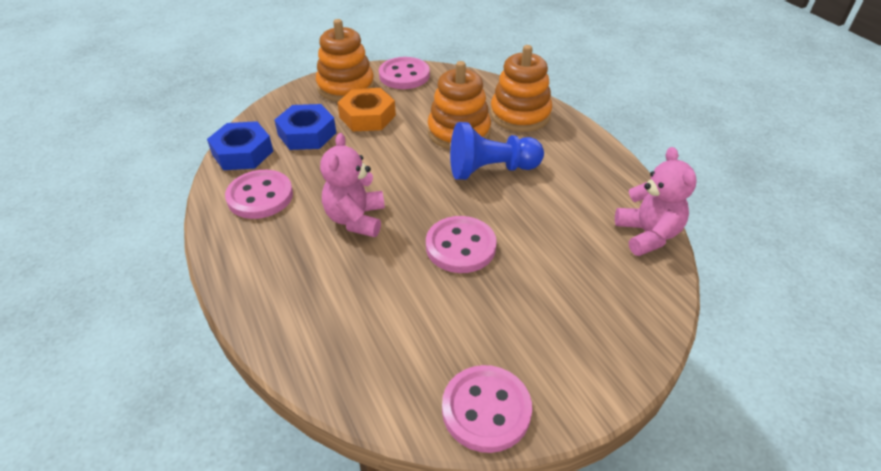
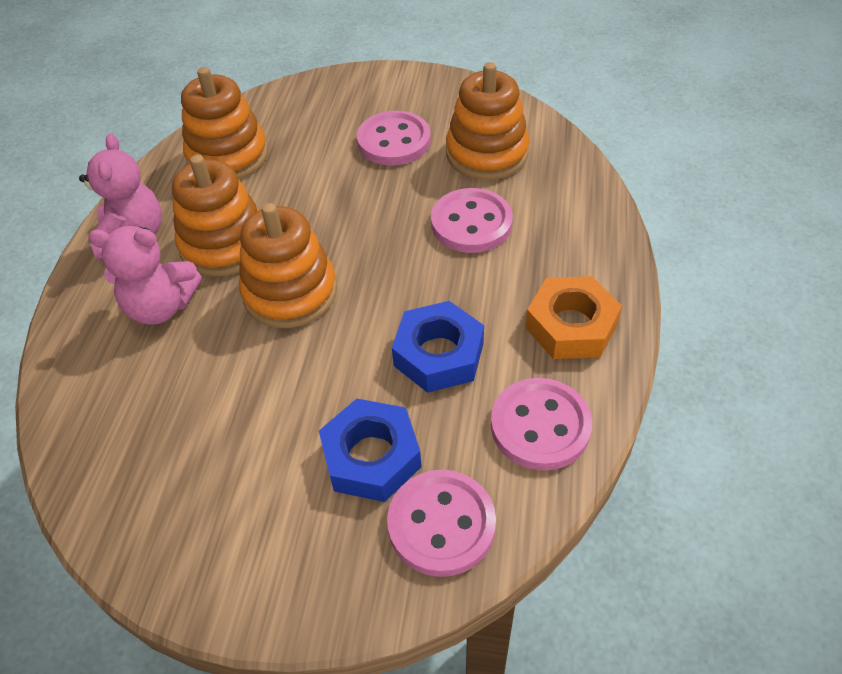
blue pawn: 1 -> 0
orange stacking toy: 3 -> 4

